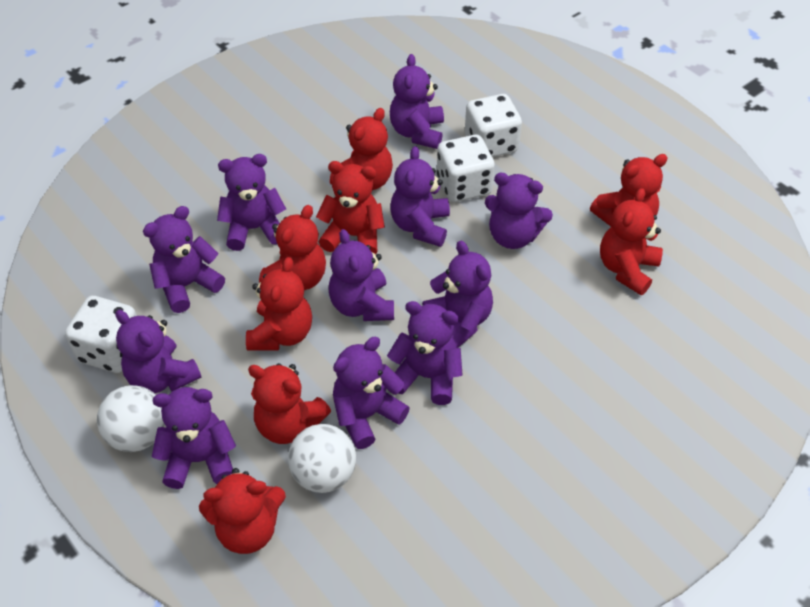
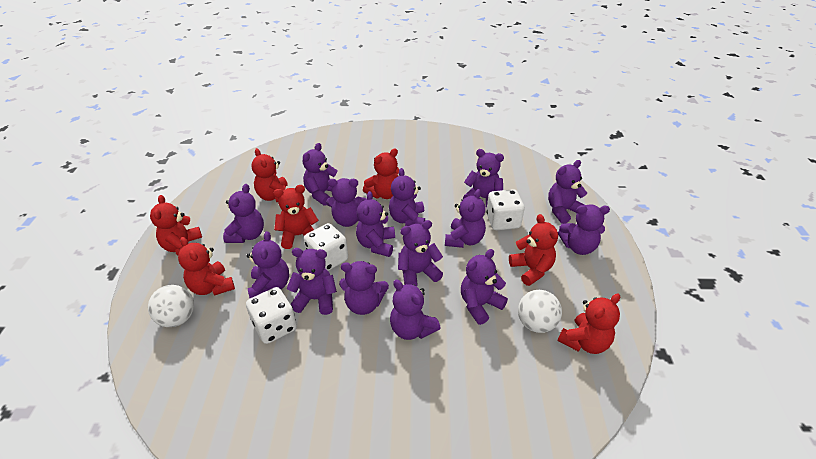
purple teddy bear: 11 -> 15
red teddy bear: 8 -> 7

